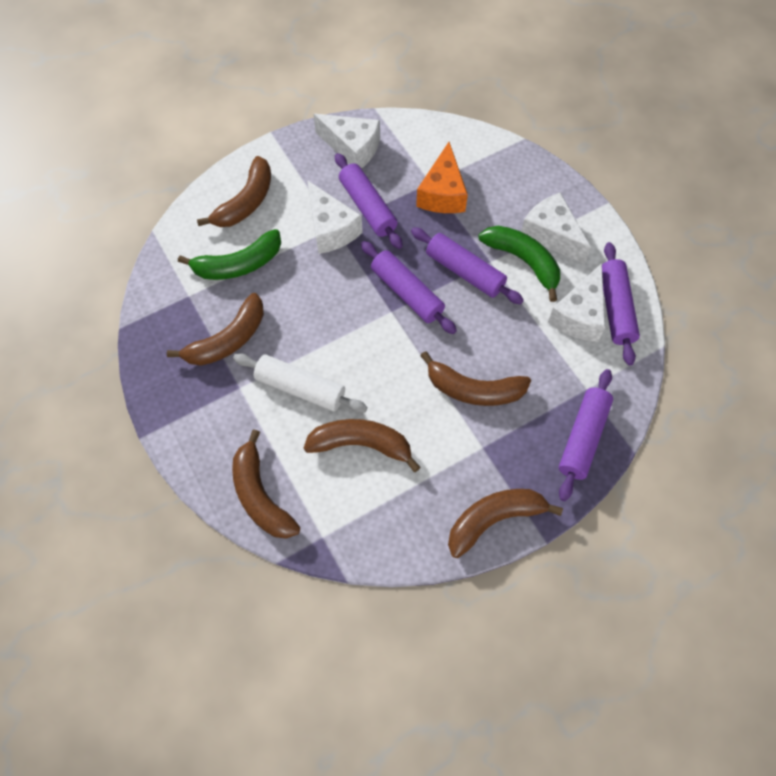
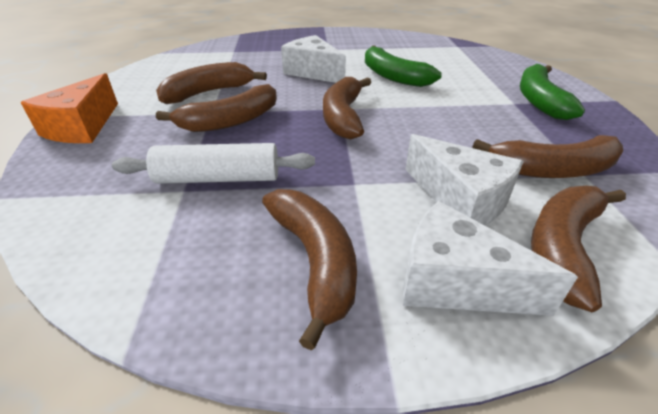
purple rolling pin: 5 -> 0
white cheese: 4 -> 3

